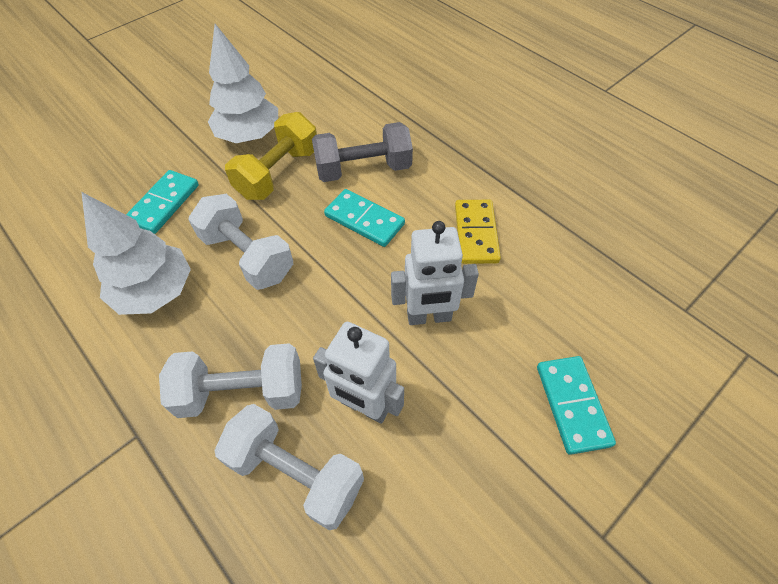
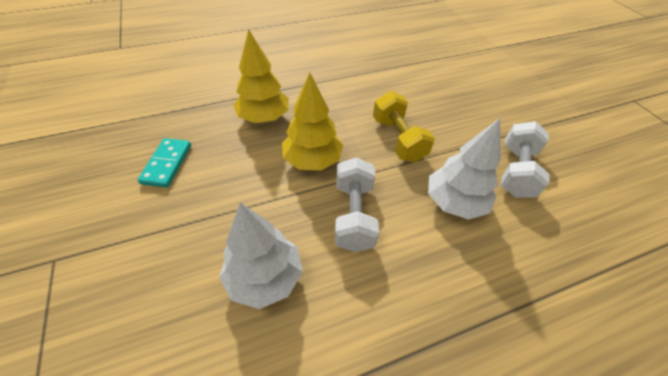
grey dumbbell: 1 -> 0
turquoise domino: 3 -> 1
white dumbbell: 3 -> 2
white robot: 2 -> 0
yellow domino: 1 -> 0
yellow tree: 0 -> 2

